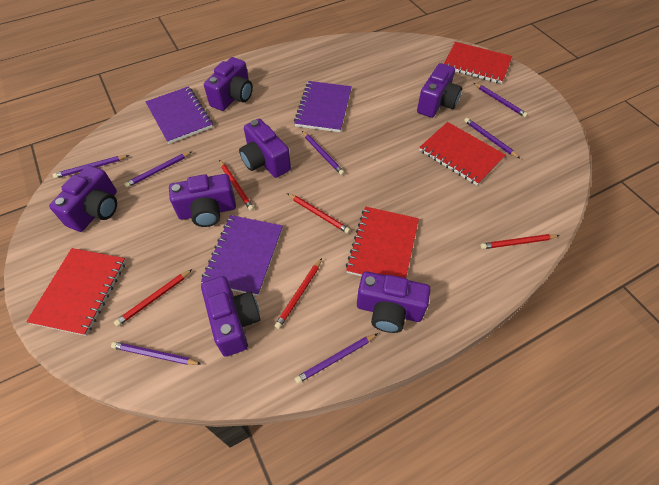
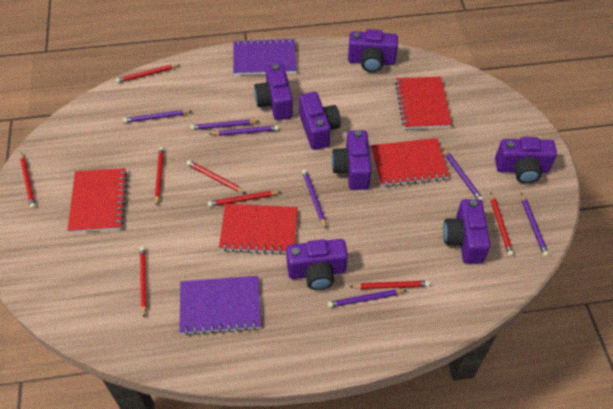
purple notebook: 3 -> 2
red pencil: 5 -> 8

